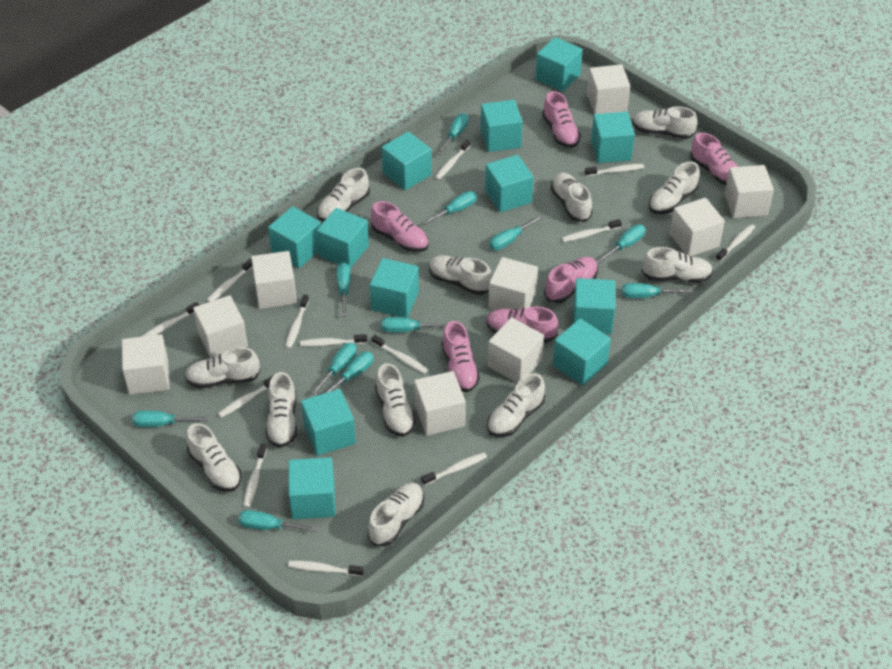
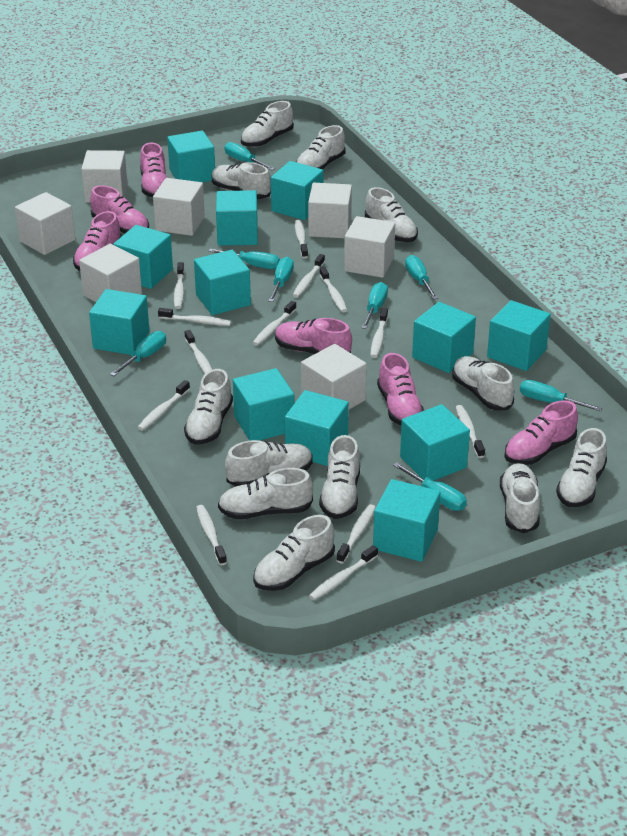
turquoise screwdriver: 11 -> 8
white cube: 9 -> 7

